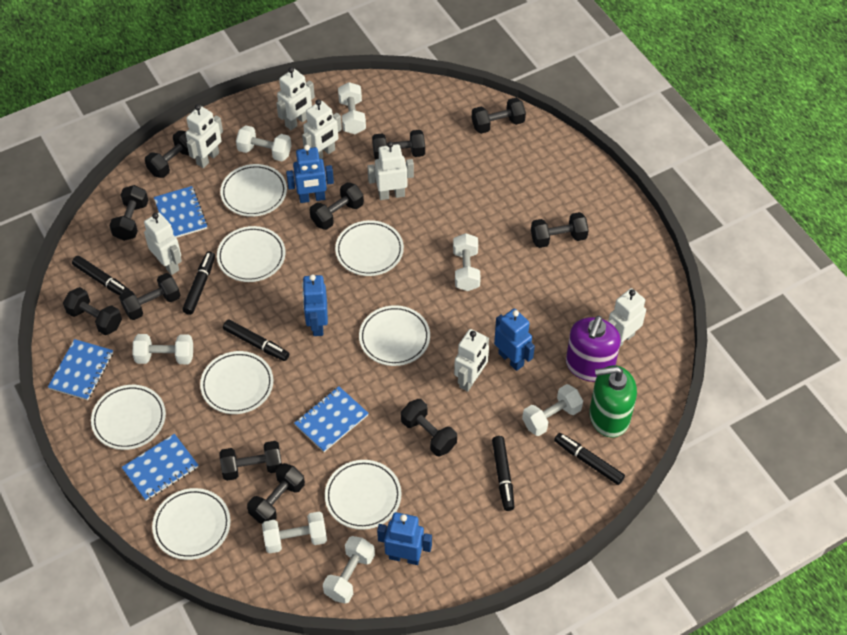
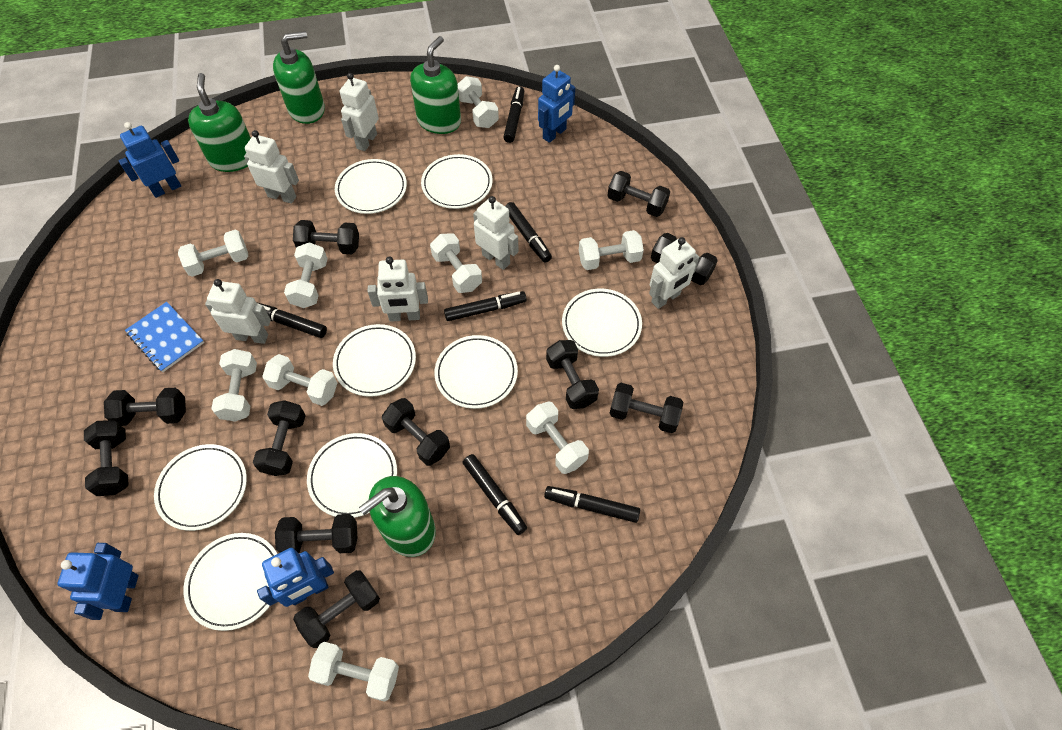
black marker: 5 -> 6
blue notebook: 4 -> 1
green soap dispenser: 1 -> 4
purple soap dispenser: 1 -> 0
white dumbbell: 7 -> 9
white robot: 7 -> 6

